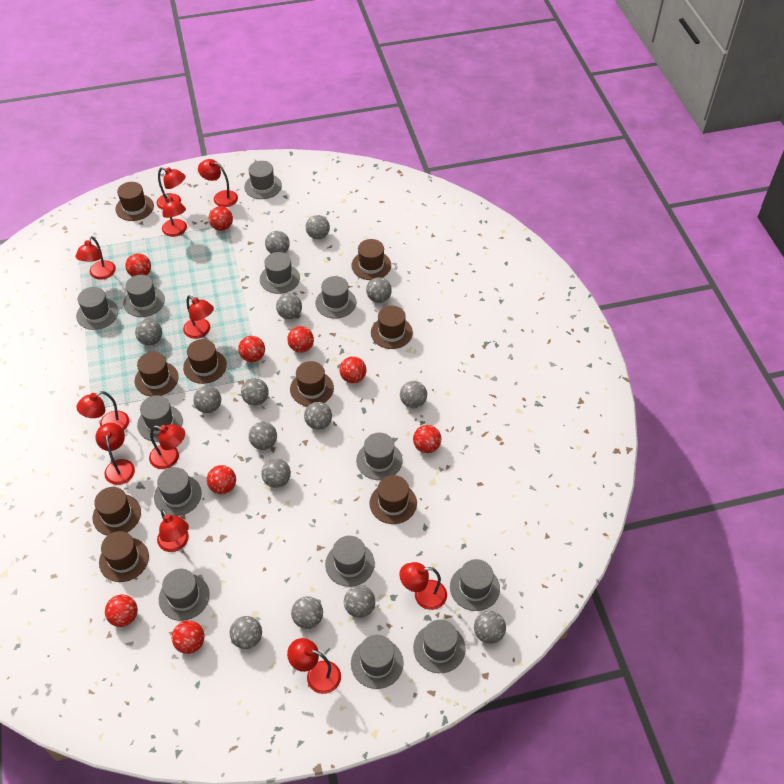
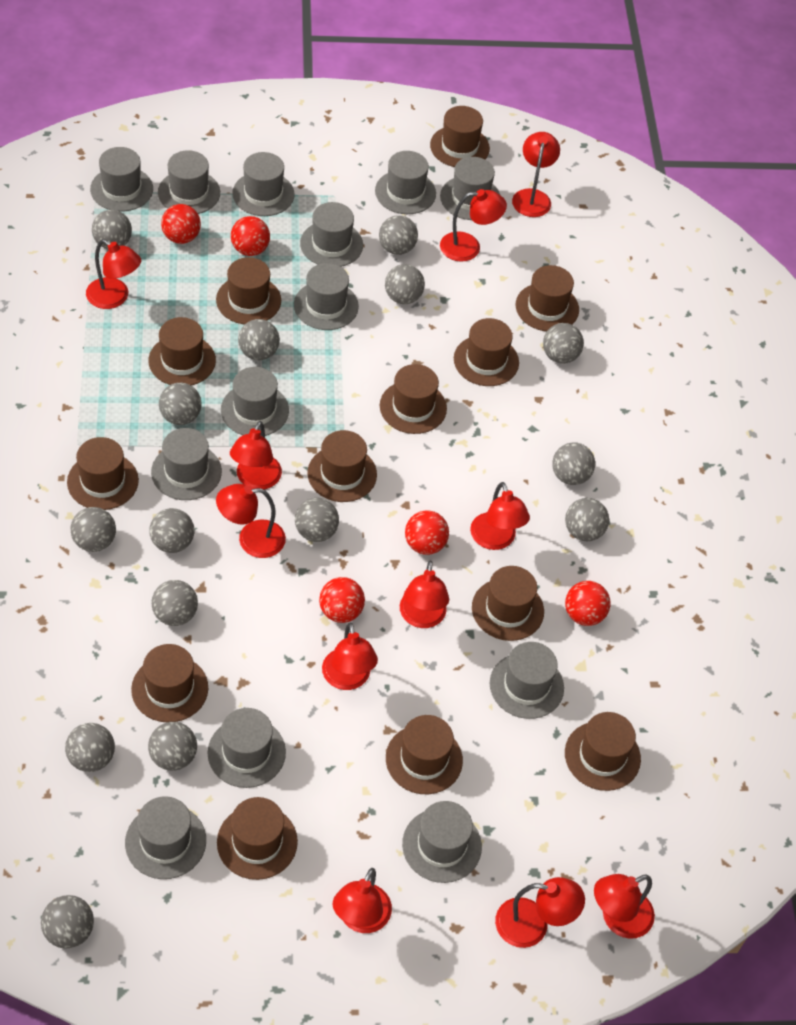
brown hat: 9 -> 13
red ball: 9 -> 5

